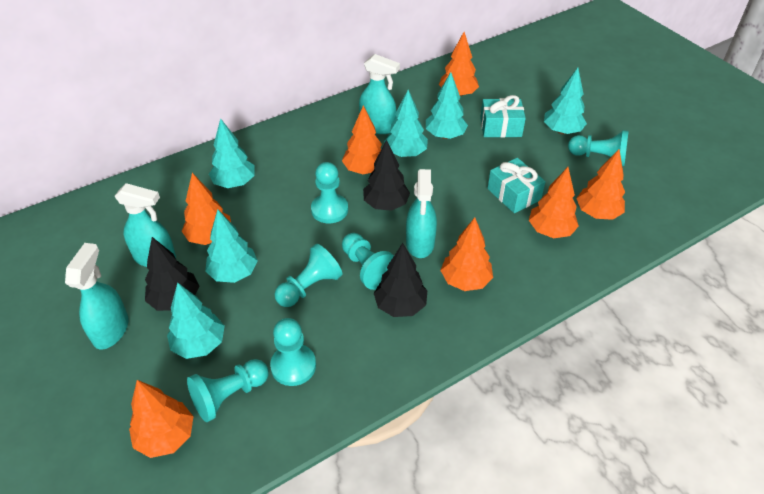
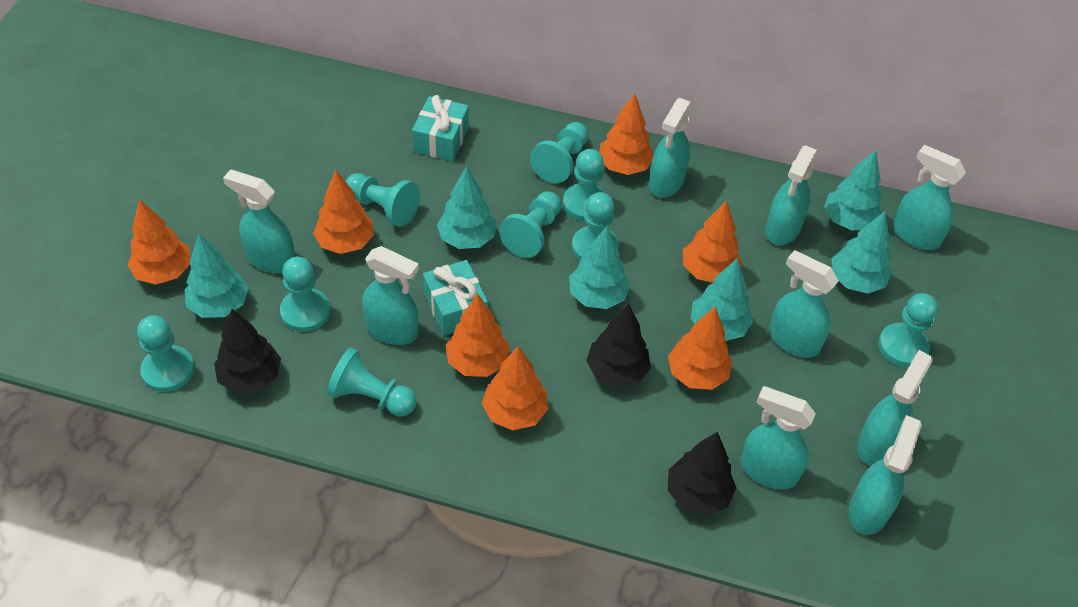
turquoise pawn: 6 -> 9
turquoise spray bottle: 4 -> 9

